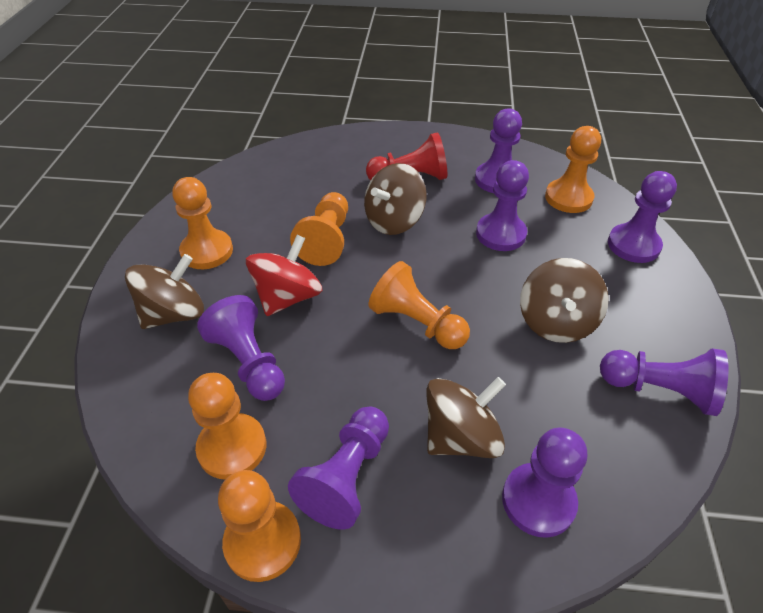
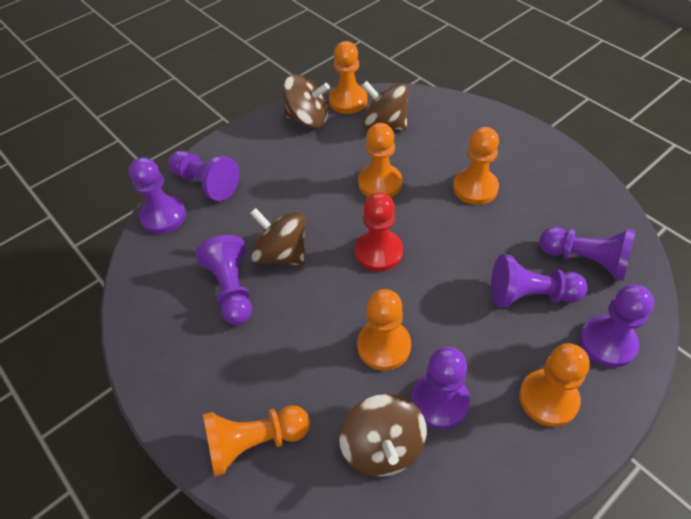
red spinning top: 1 -> 0

